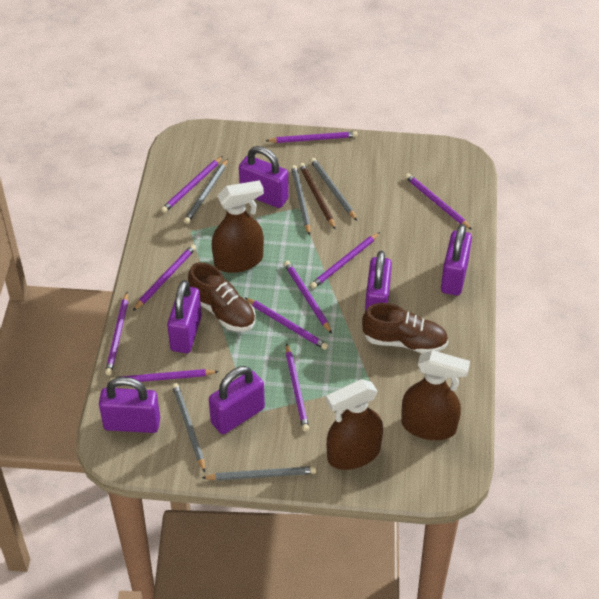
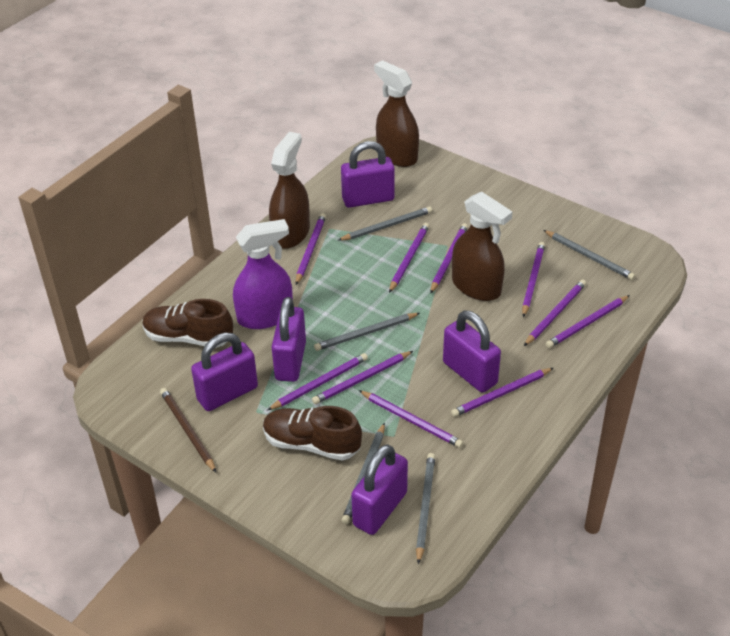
purple padlock: 6 -> 5
purple spray bottle: 0 -> 1

